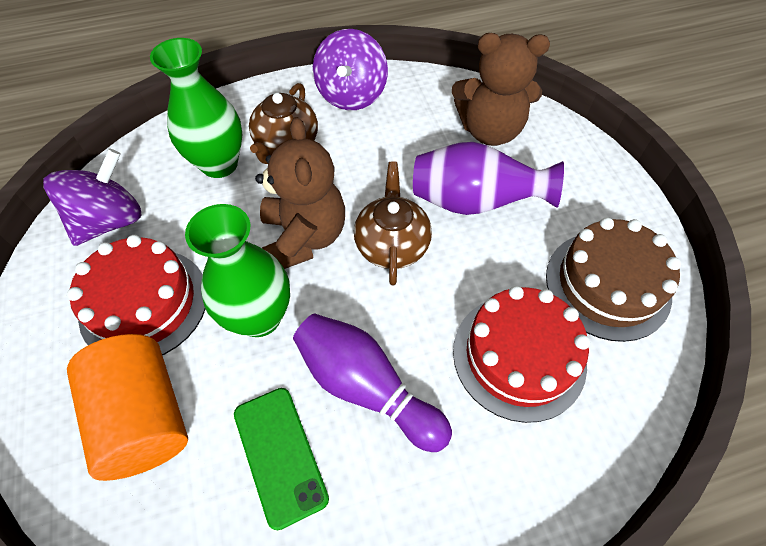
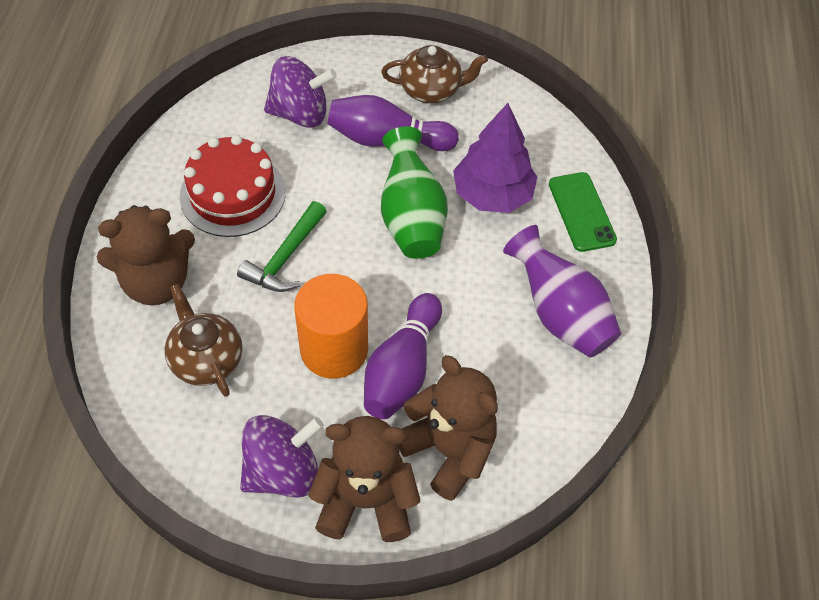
brown cake: 1 -> 0
brown teddy bear: 2 -> 3
green hammer: 0 -> 1
green vase: 2 -> 1
purple bowling pin: 1 -> 2
purple tree: 0 -> 1
red cake: 2 -> 1

